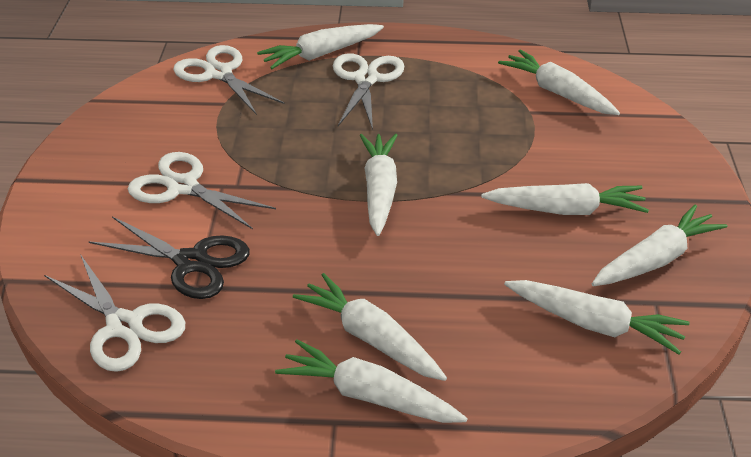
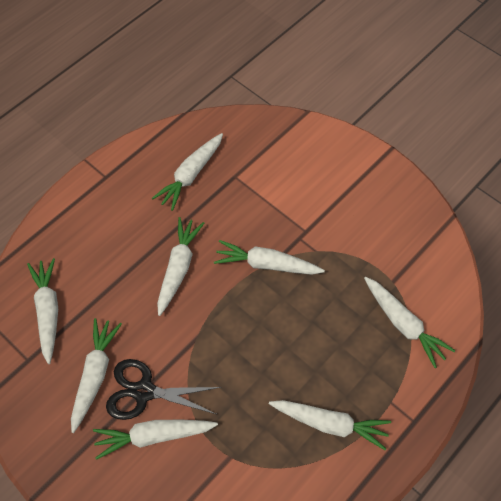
white scissors: 4 -> 0

